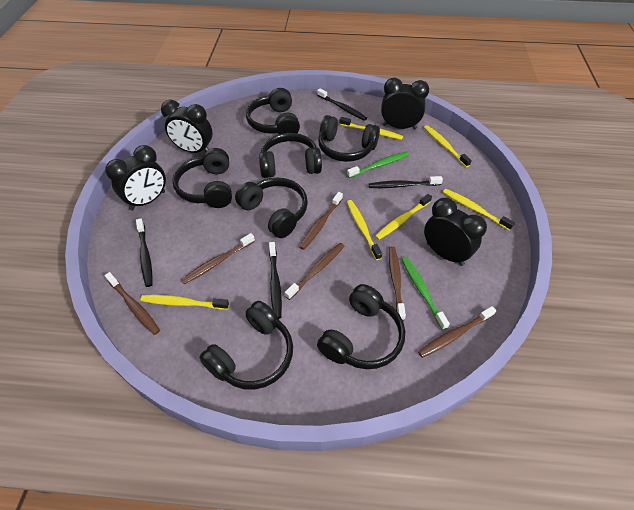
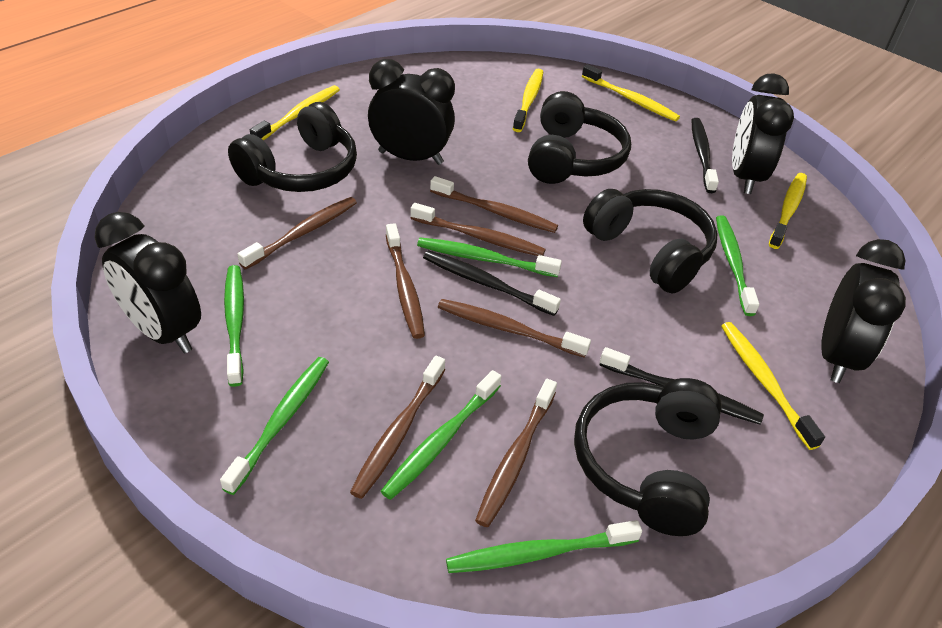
black headphones: 7 -> 4
black toothbrush: 4 -> 3
brown toothbrush: 6 -> 7
green toothbrush: 2 -> 6
yellow toothbrush: 6 -> 5

